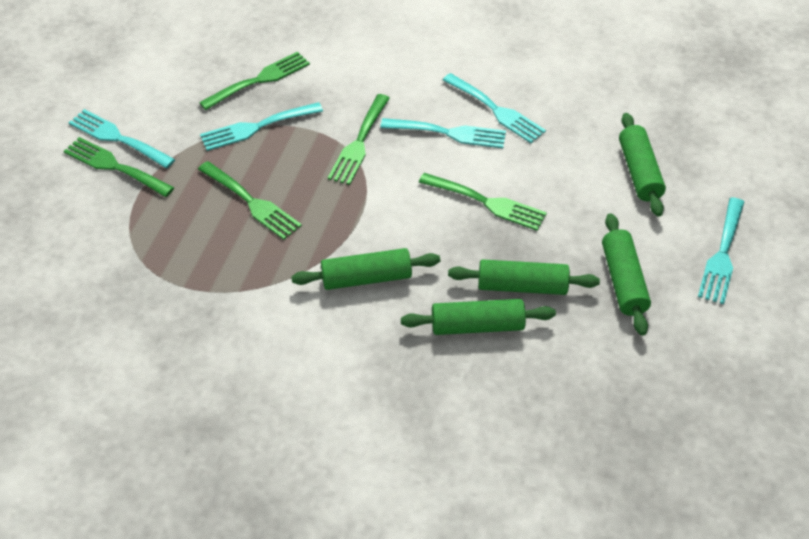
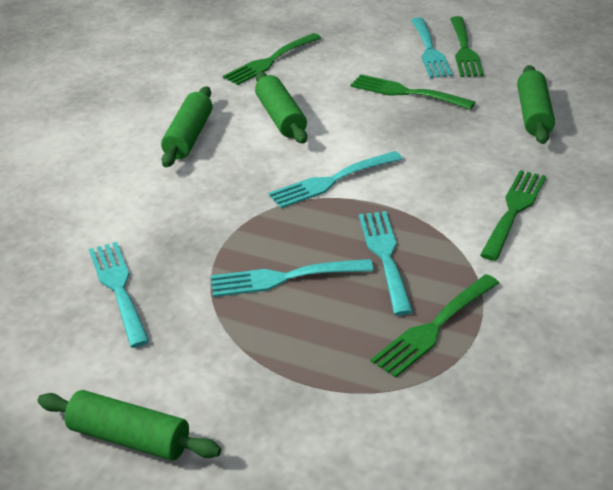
green rolling pin: 5 -> 4

